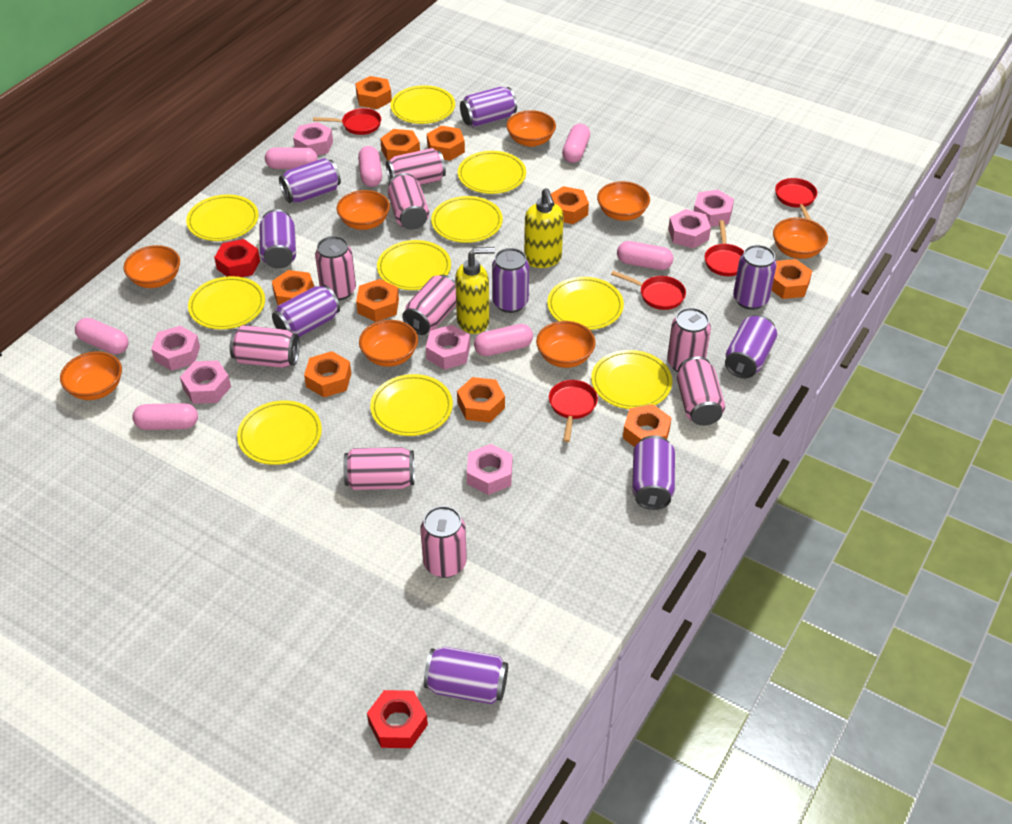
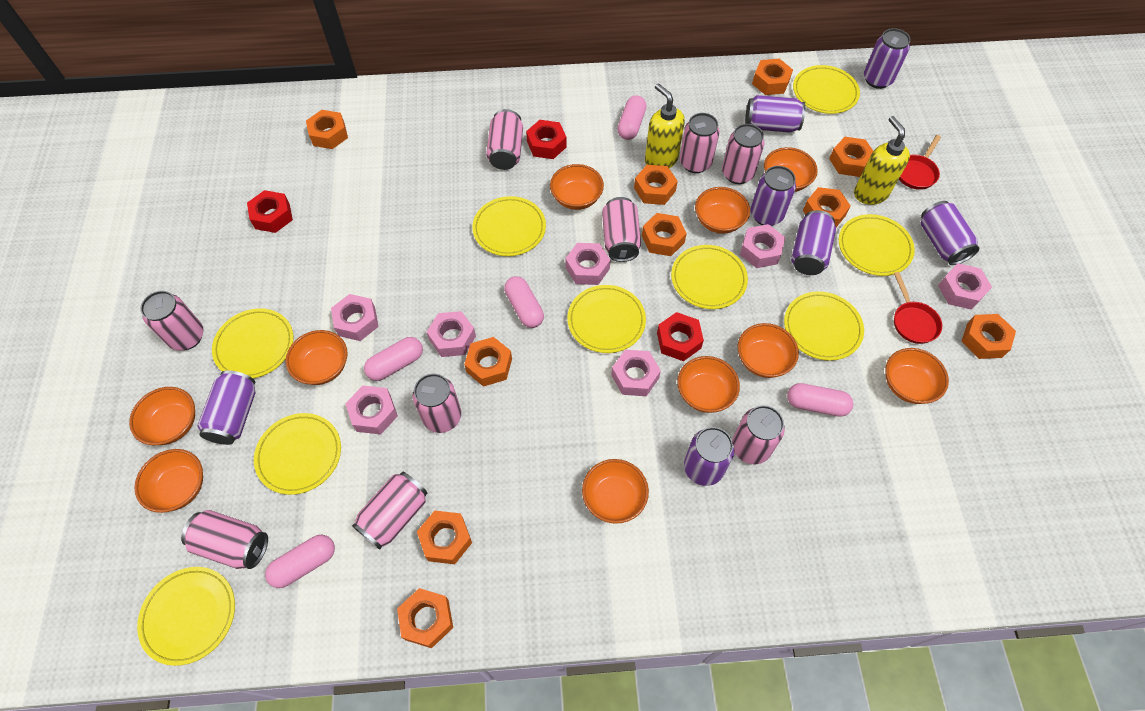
orange bowl: 8 -> 10
pink capsule: 7 -> 5
purple can: 9 -> 7
red nut: 2 -> 3
red pan: 5 -> 2
yellow plate: 10 -> 9

